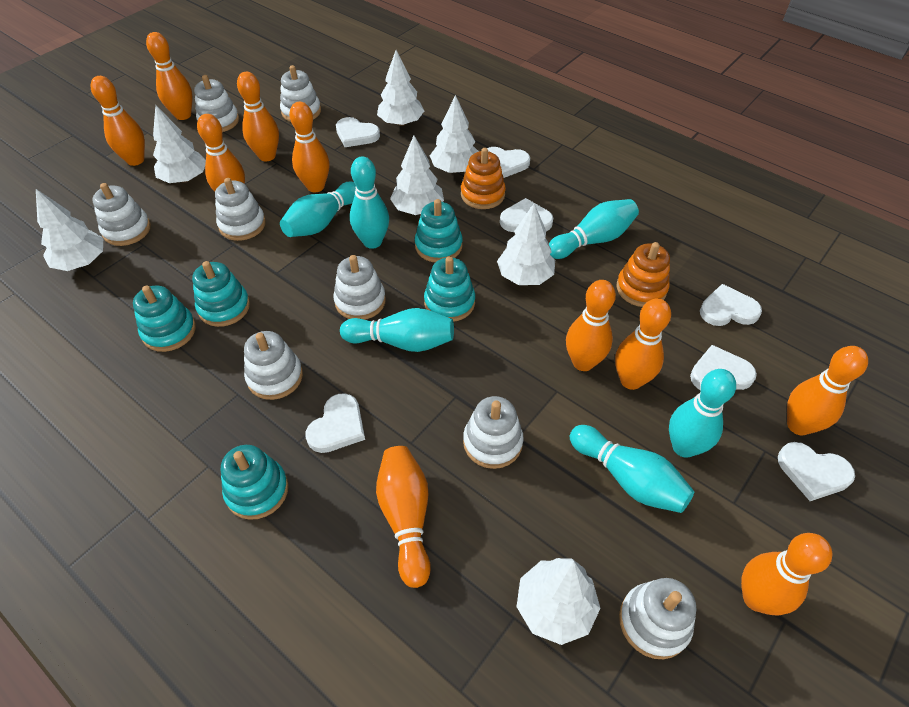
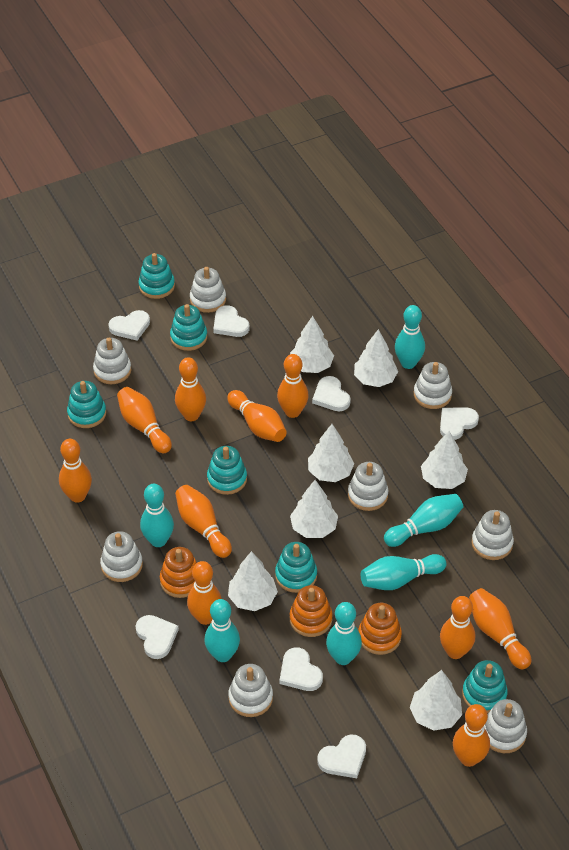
orange stacking toy: 2 -> 3
turquoise stacking toy: 5 -> 6

